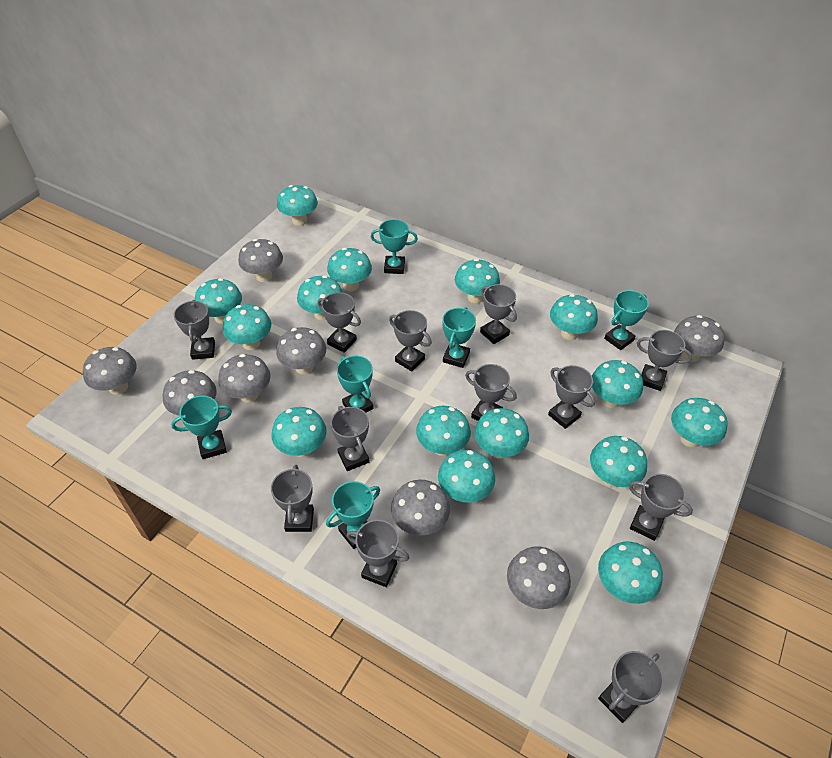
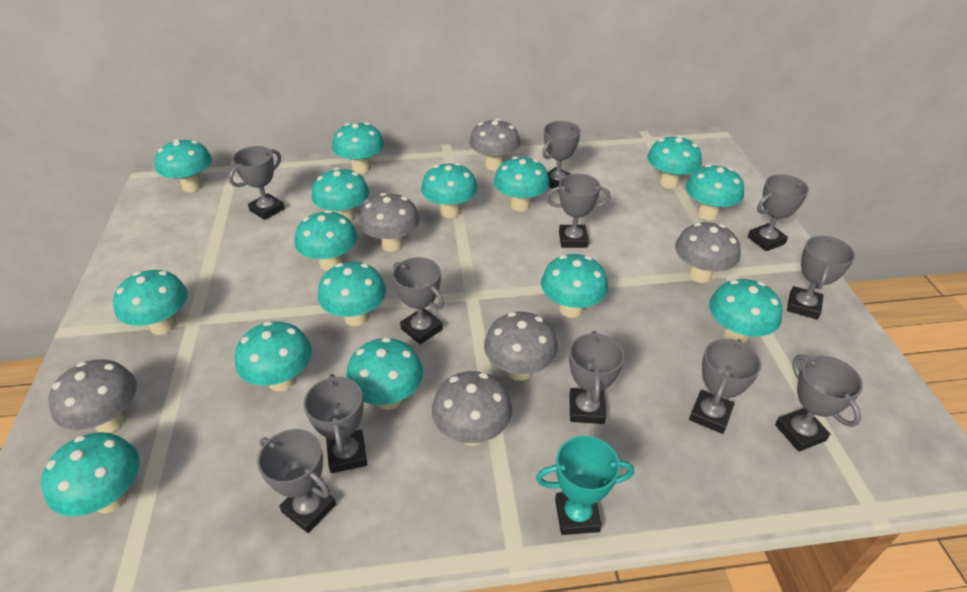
grey mushroom: 8 -> 6
grey trophy: 12 -> 11
turquoise trophy: 6 -> 1

